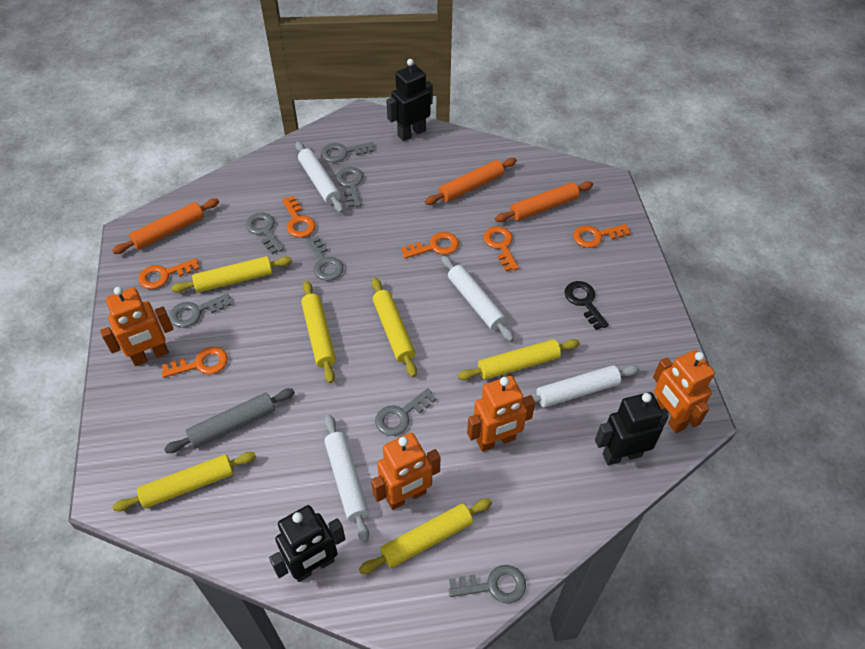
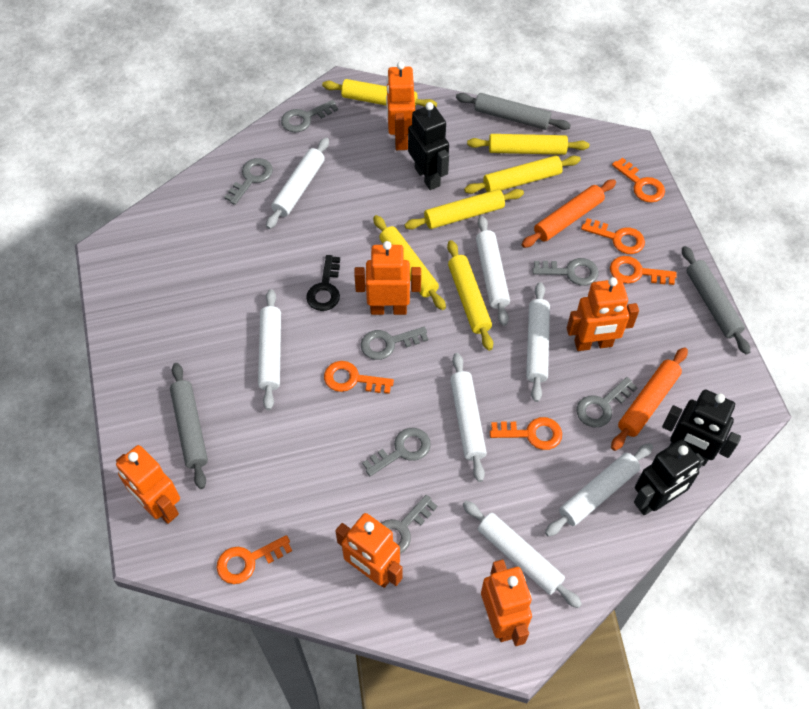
grey rolling pin: 1 -> 3
orange robot: 4 -> 6
orange rolling pin: 3 -> 2
white rolling pin: 4 -> 7

